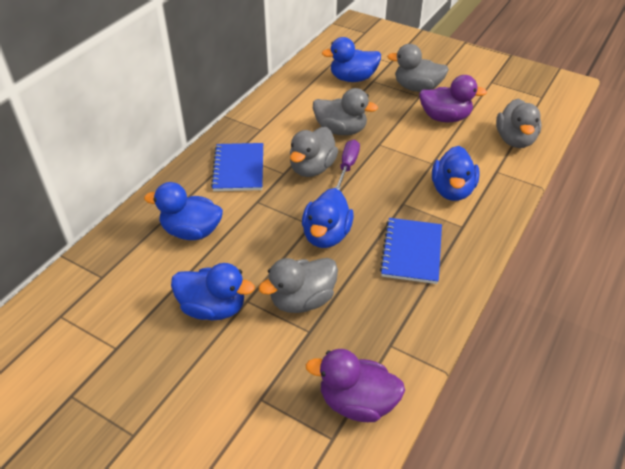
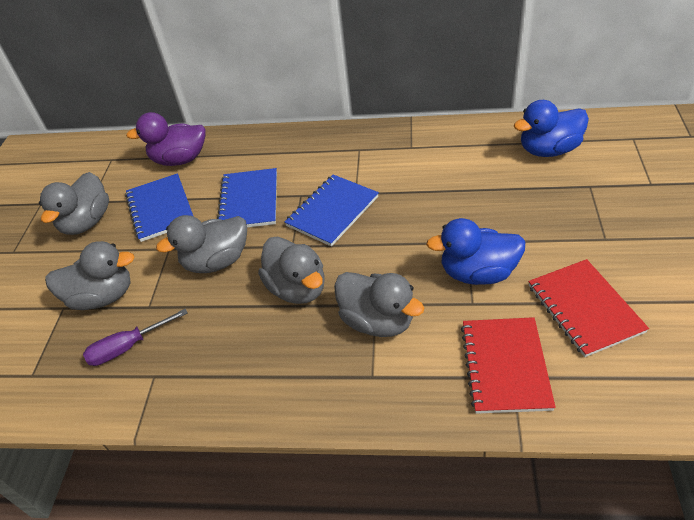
blue duck: 5 -> 2
blue notebook: 2 -> 3
purple duck: 2 -> 1
red notebook: 0 -> 2

